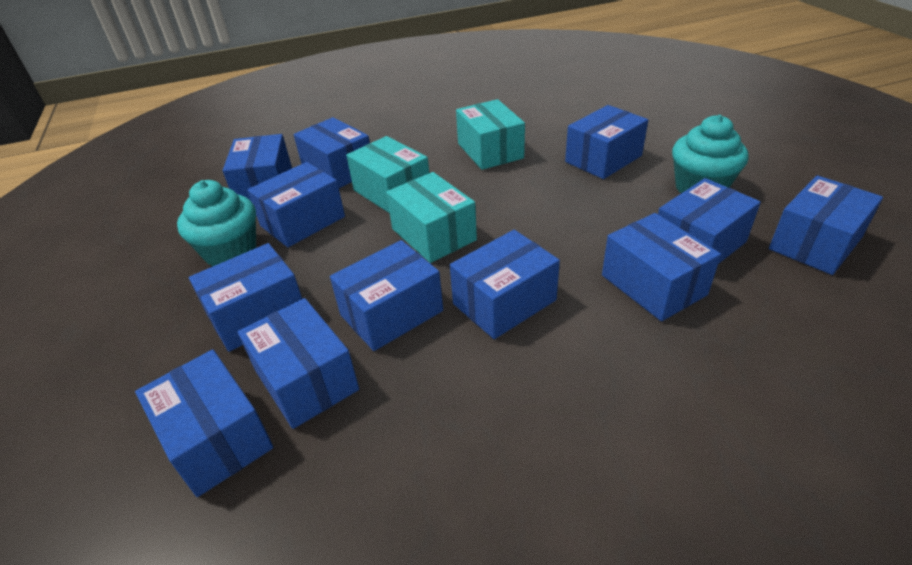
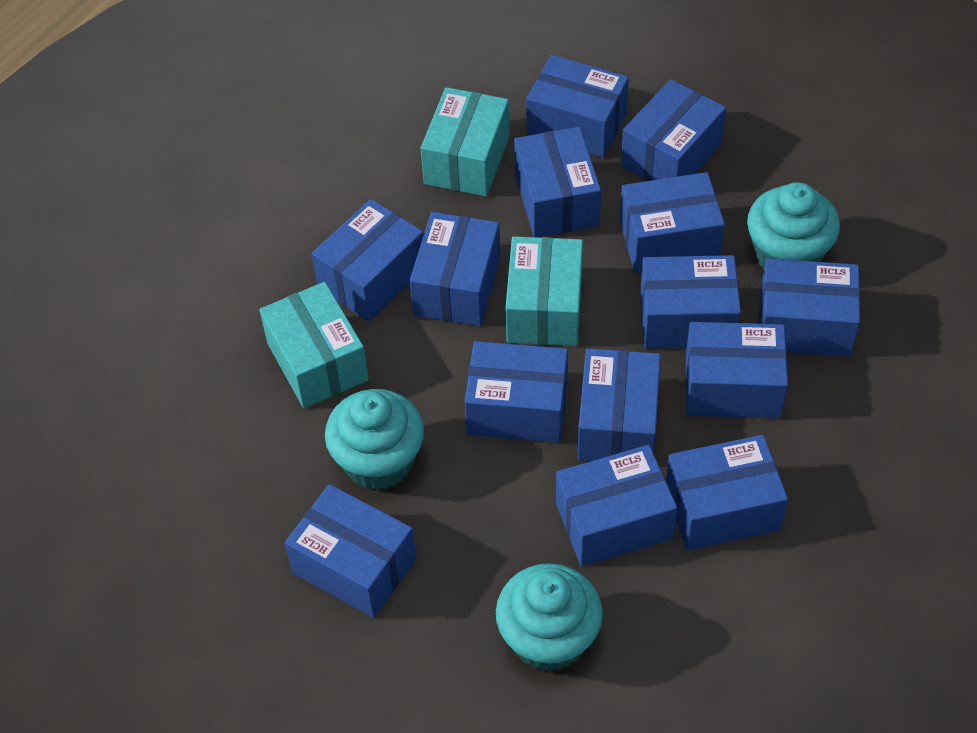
blue box: 12 -> 14
turquoise cupcake: 2 -> 3

